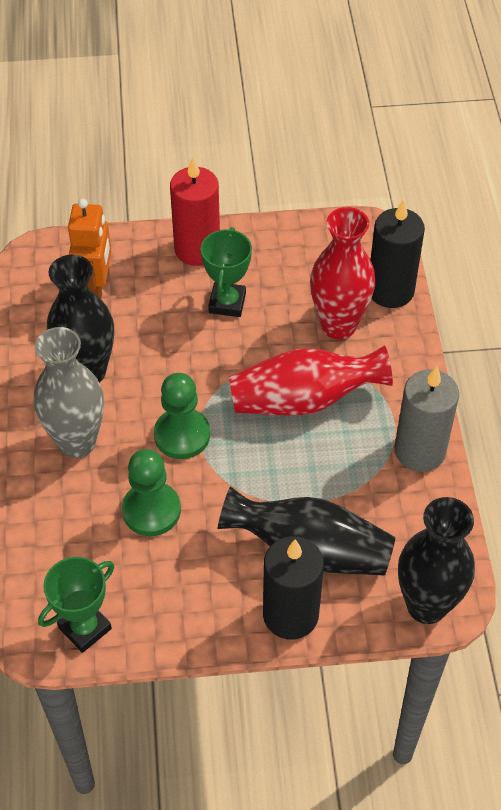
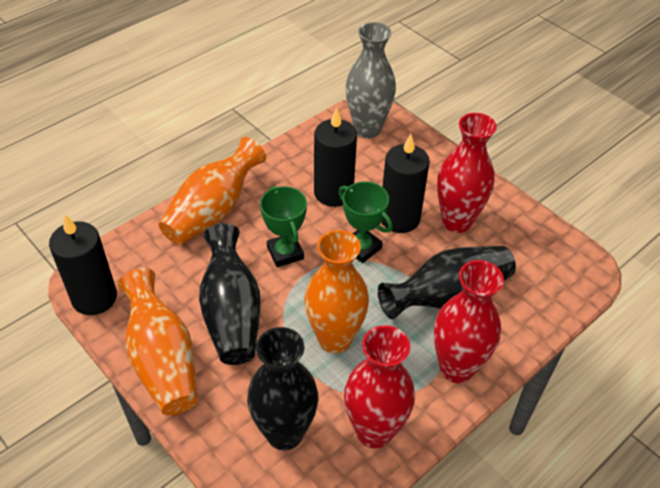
black candle: 2 -> 3
green pawn: 2 -> 0
grey candle: 1 -> 0
orange robot: 1 -> 0
orange vase: 0 -> 3
red candle: 1 -> 0
red vase: 2 -> 3

